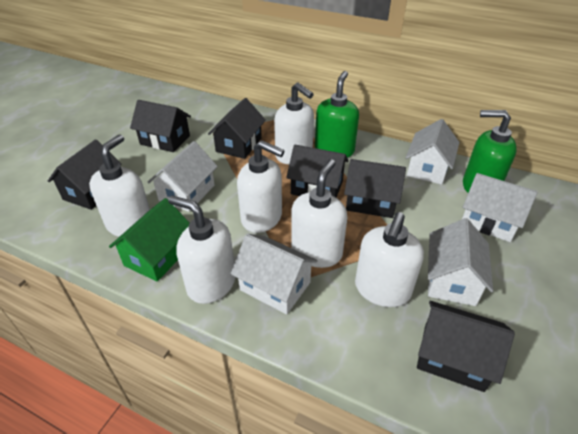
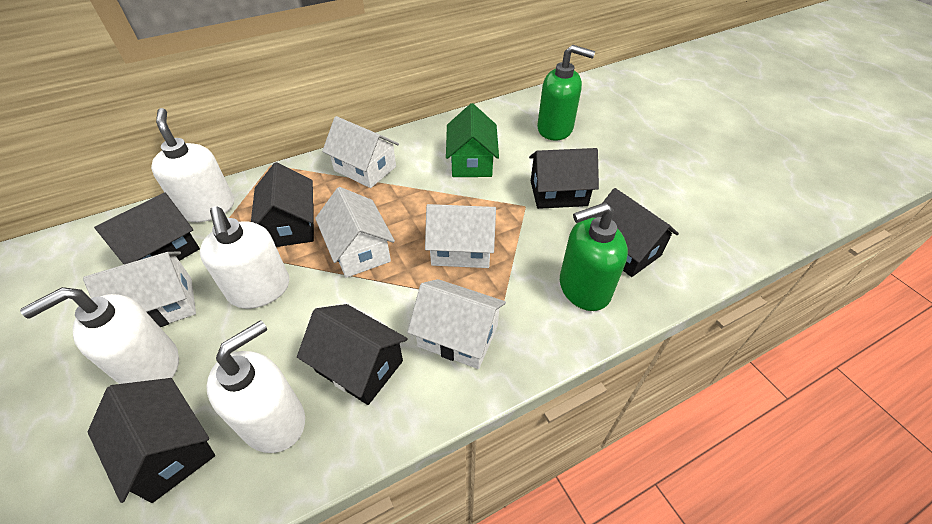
white soap dispenser: 6 -> 4

